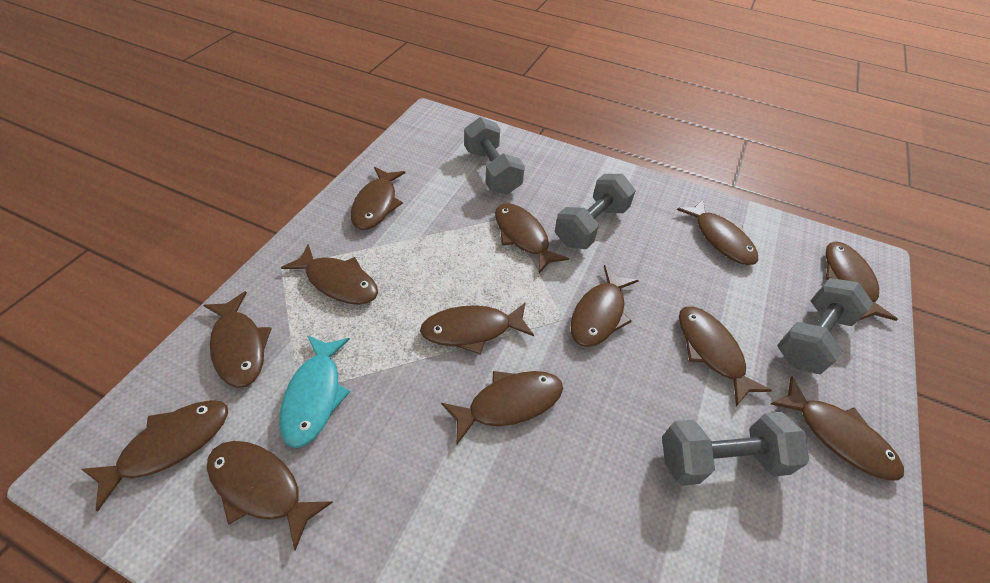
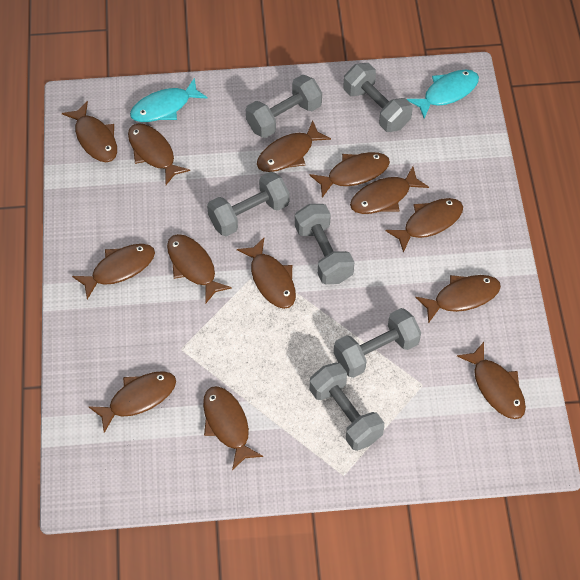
grey dumbbell: 4 -> 6
turquoise fish: 1 -> 2

